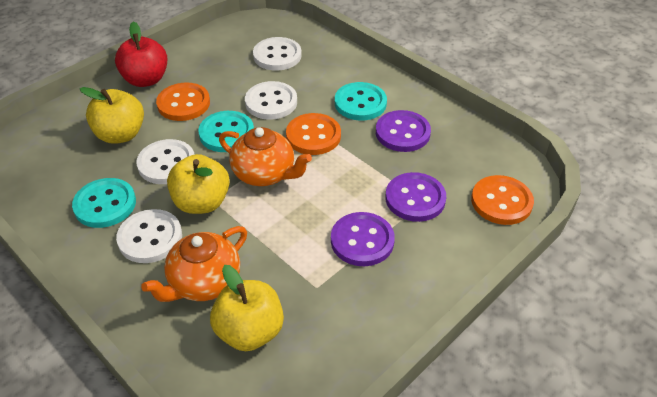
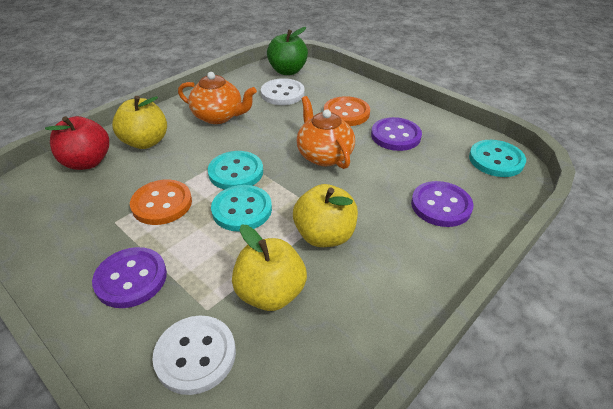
green apple: 0 -> 1
orange button: 3 -> 2
white button: 4 -> 2

